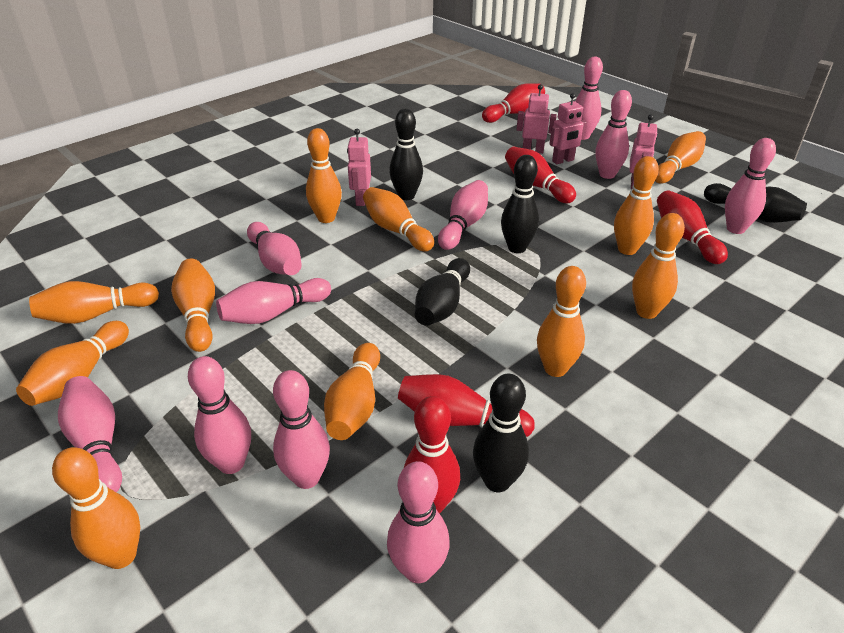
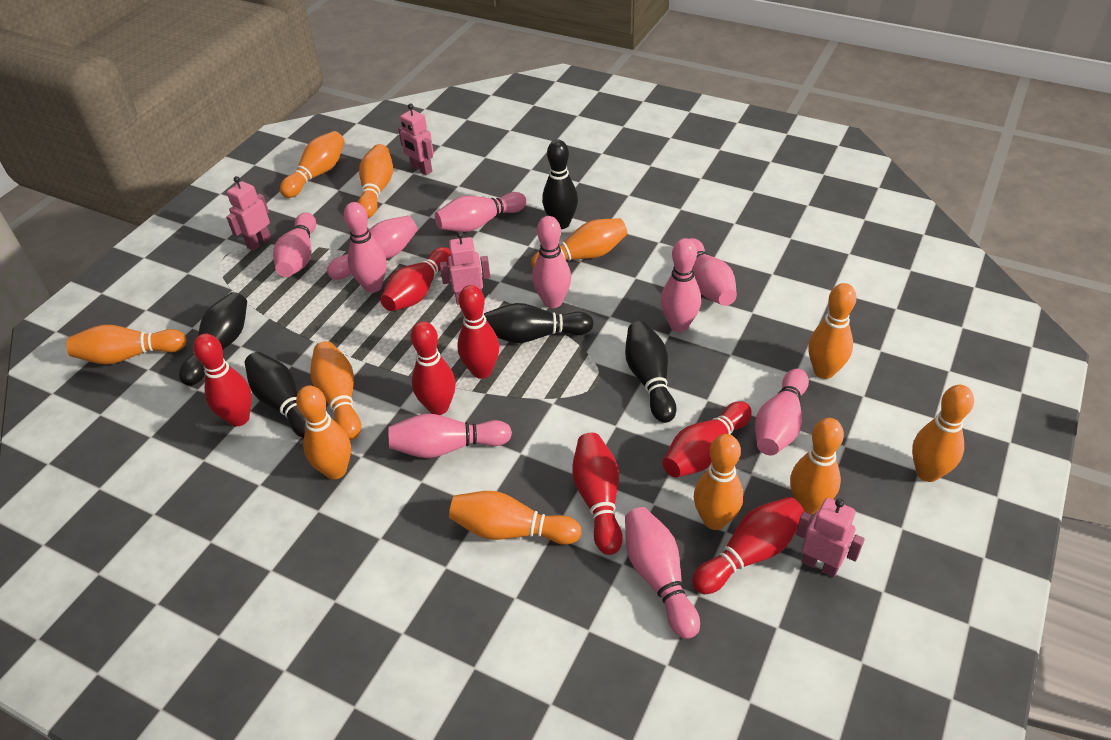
red bowling pin: 5 -> 7

